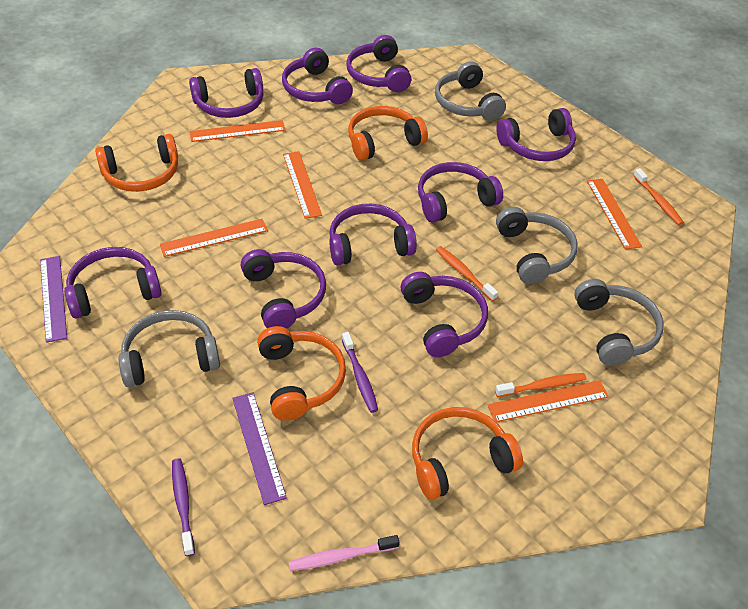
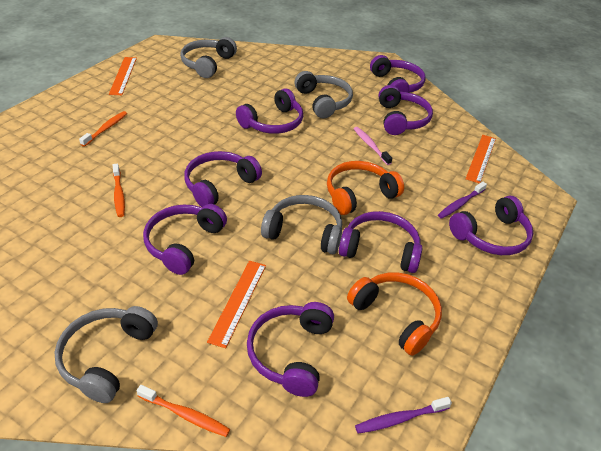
orange headphones: 4 -> 2
orange ruler: 5 -> 3
purple headphones: 9 -> 8
purple ruler: 2 -> 0

